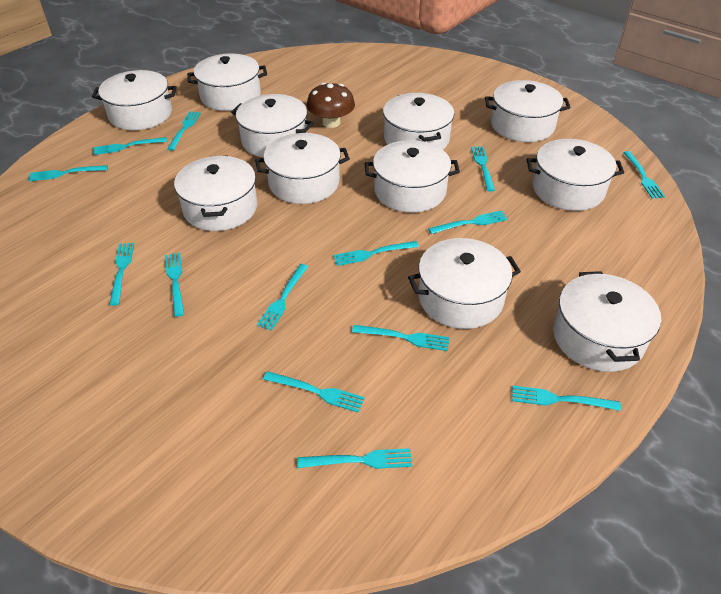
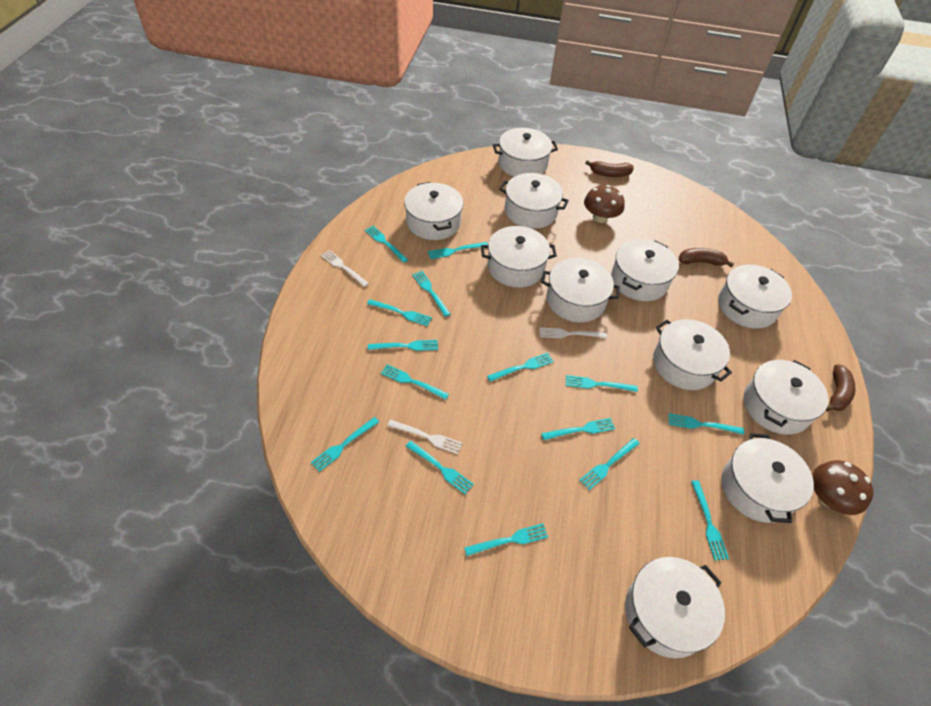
brown banana: 0 -> 3
brown mushroom: 1 -> 2
turquoise fork: 14 -> 15
white fork: 0 -> 3

